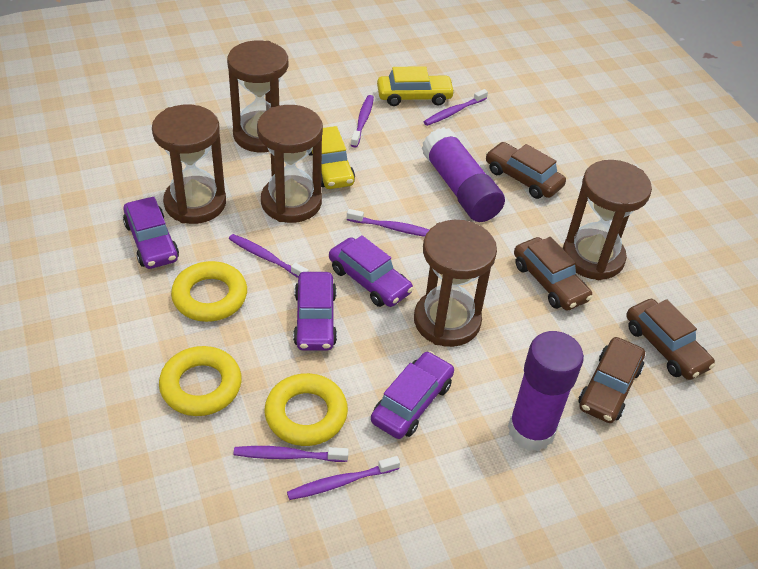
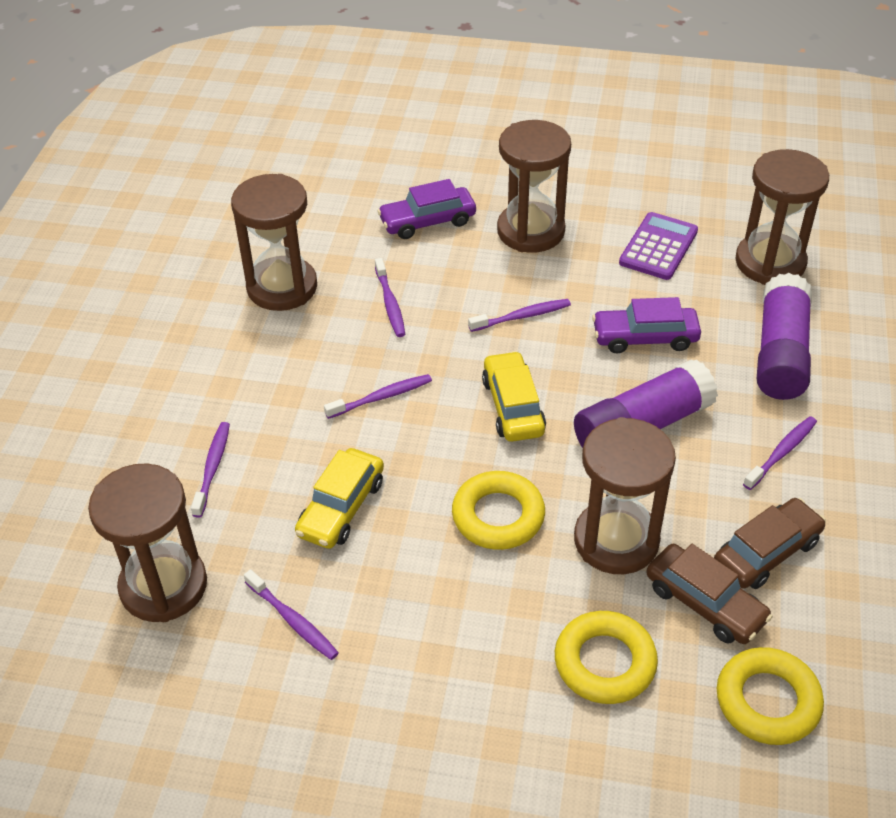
brown car: 4 -> 2
purple calculator: 0 -> 1
purple car: 4 -> 2

